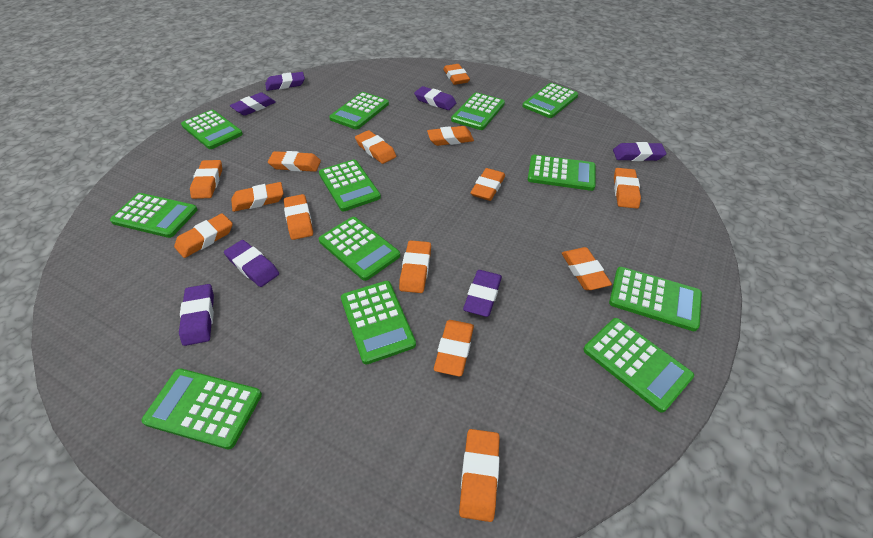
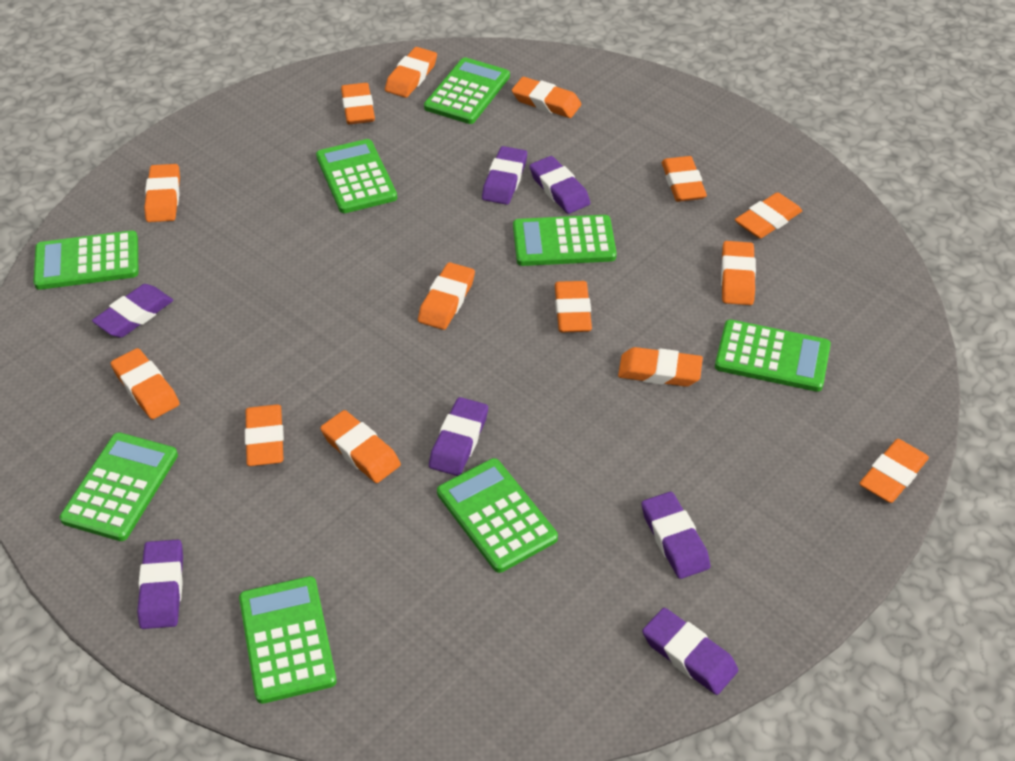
green calculator: 12 -> 8

